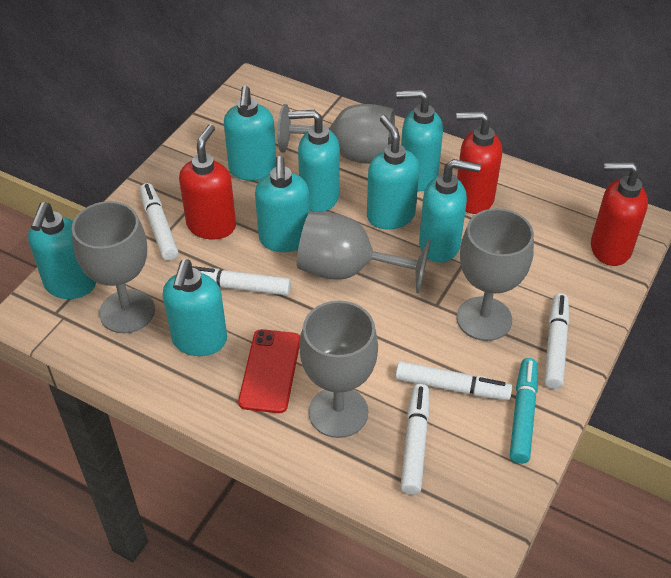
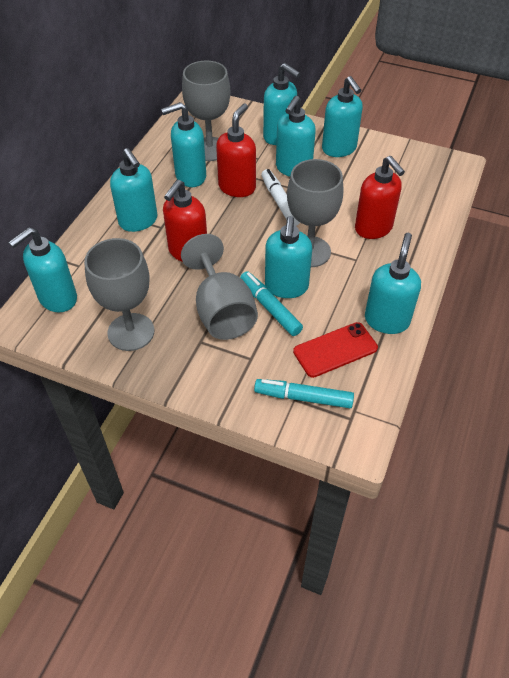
grey goblet: 5 -> 4
turquoise marker: 1 -> 2
white marker: 5 -> 1

